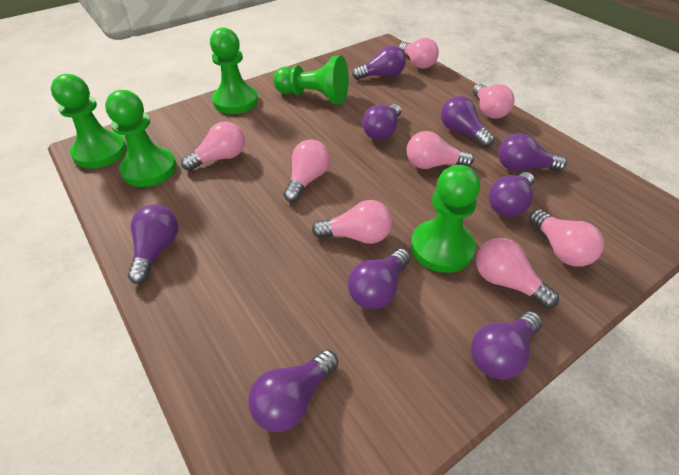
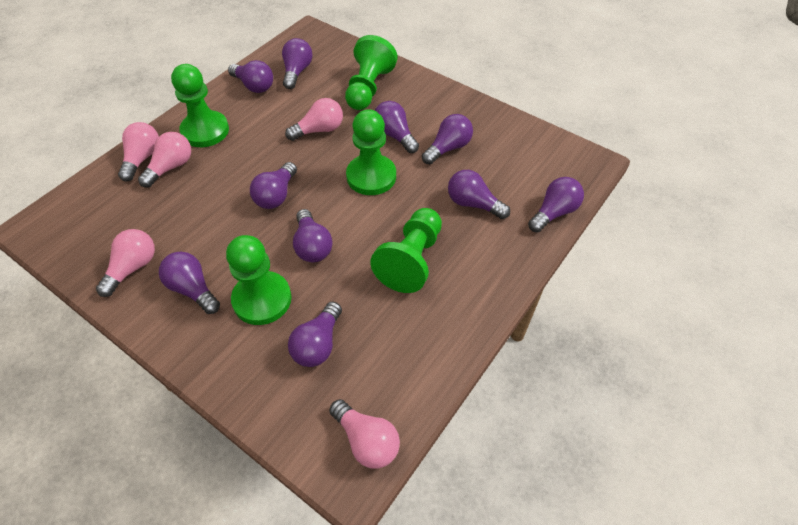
pink light bulb: 8 -> 5
purple light bulb: 9 -> 10

